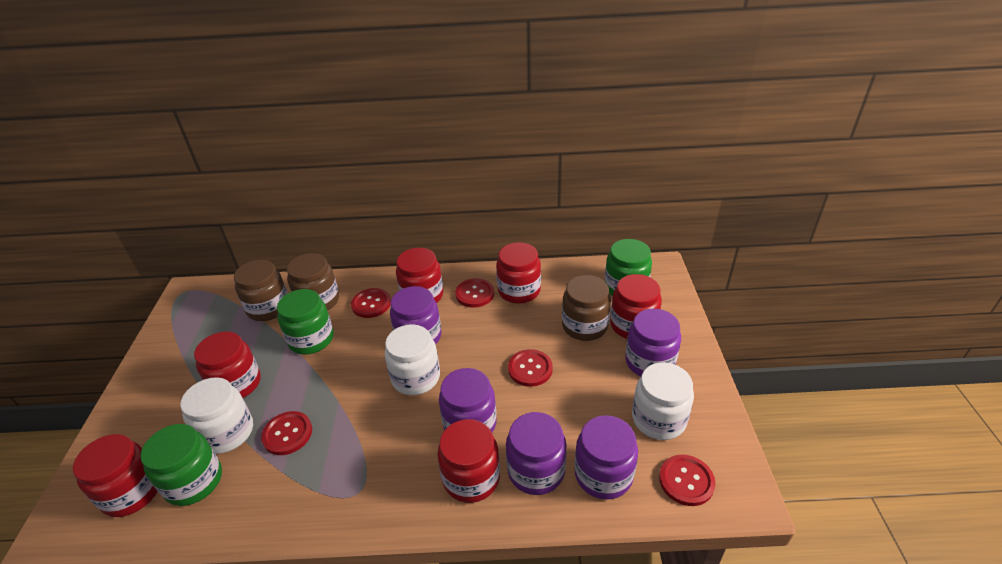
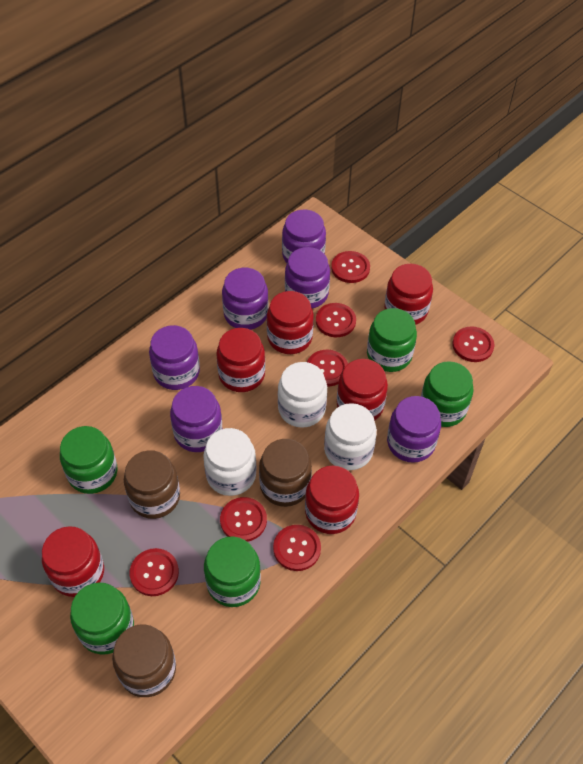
green jar: 3 -> 5
purple jar: 5 -> 6
red button: 5 -> 7

